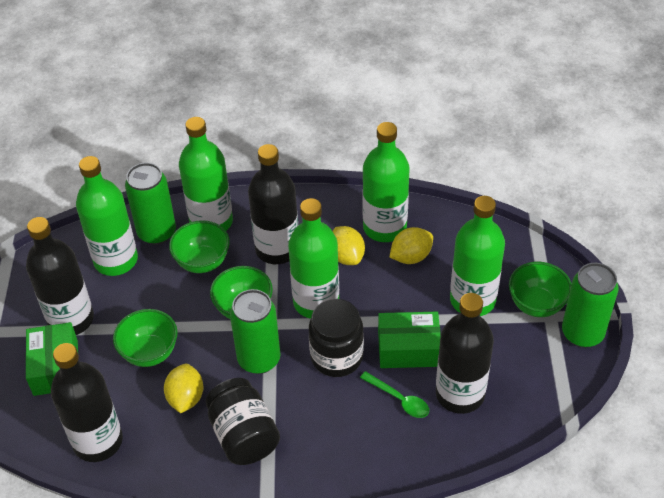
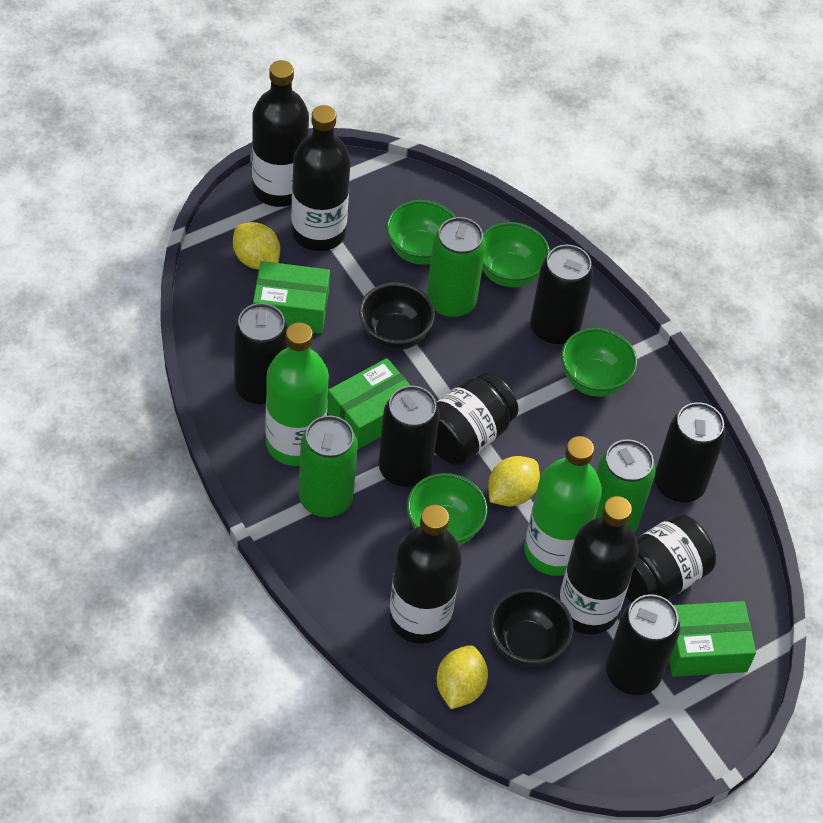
black bowl: 0 -> 2
black can: 0 -> 5
green bottle: 5 -> 2
green box: 2 -> 3
green spoon: 1 -> 0

